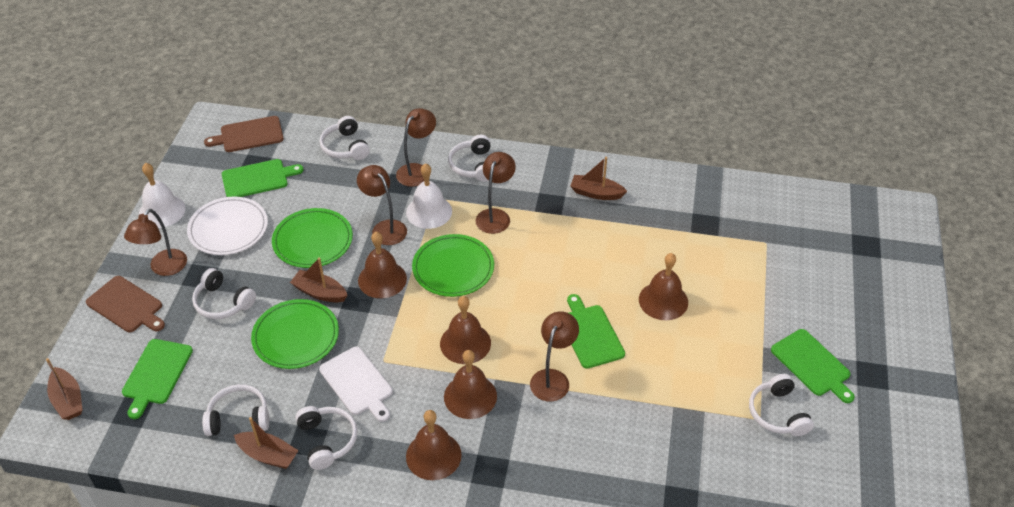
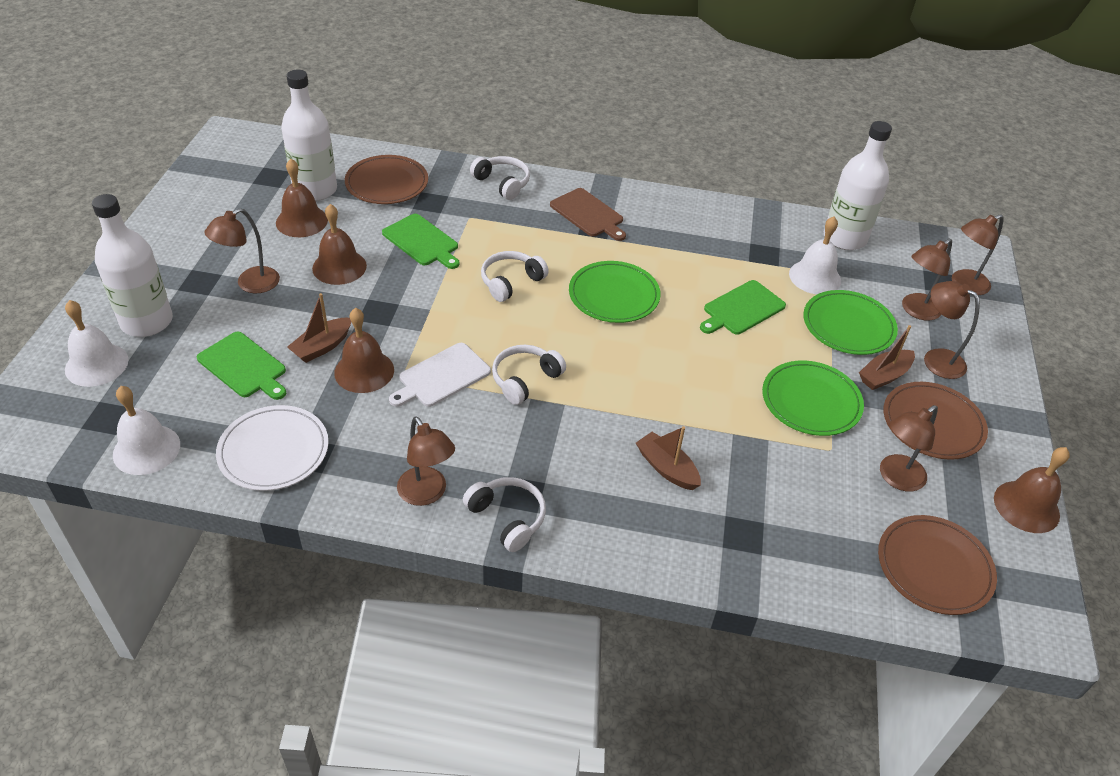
brown bell: 5 -> 4
brown boat: 4 -> 3
brown cutting board: 2 -> 1
brown lamp: 5 -> 6
brown plate: 0 -> 3
green cutting board: 4 -> 3
white bell: 2 -> 3
white bottle: 0 -> 3
white headphones: 6 -> 4

